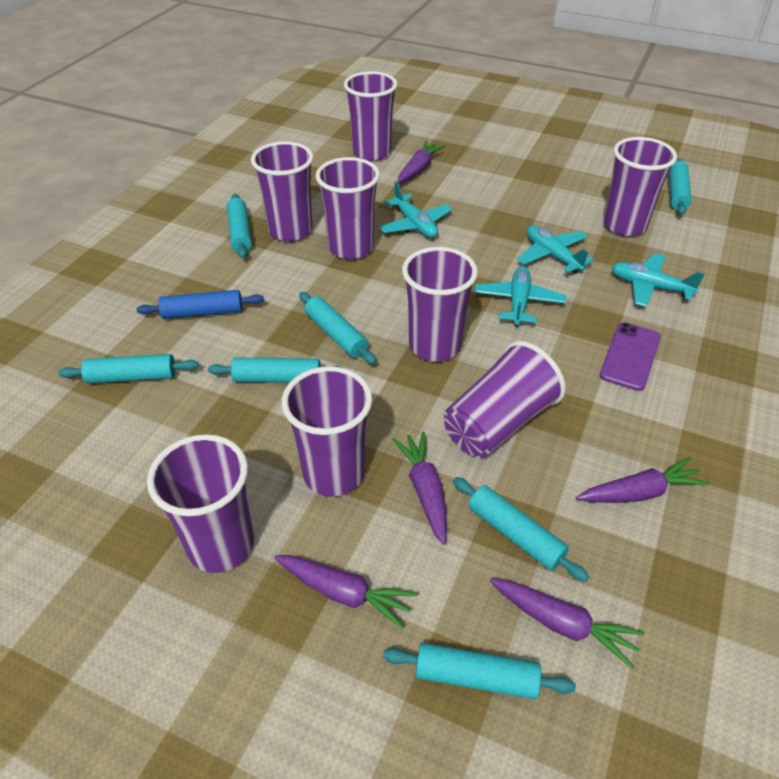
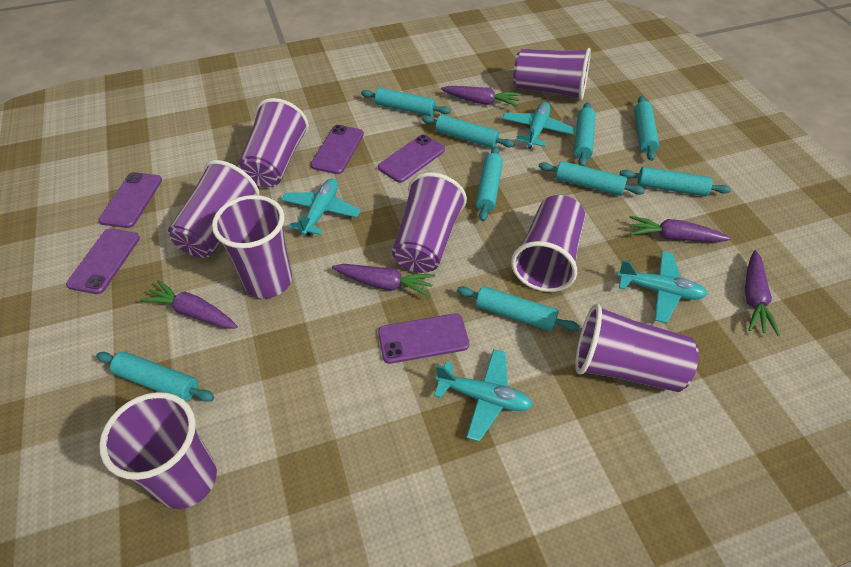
blue rolling pin: 1 -> 0
purple phone: 1 -> 5
turquoise rolling pin: 7 -> 9

